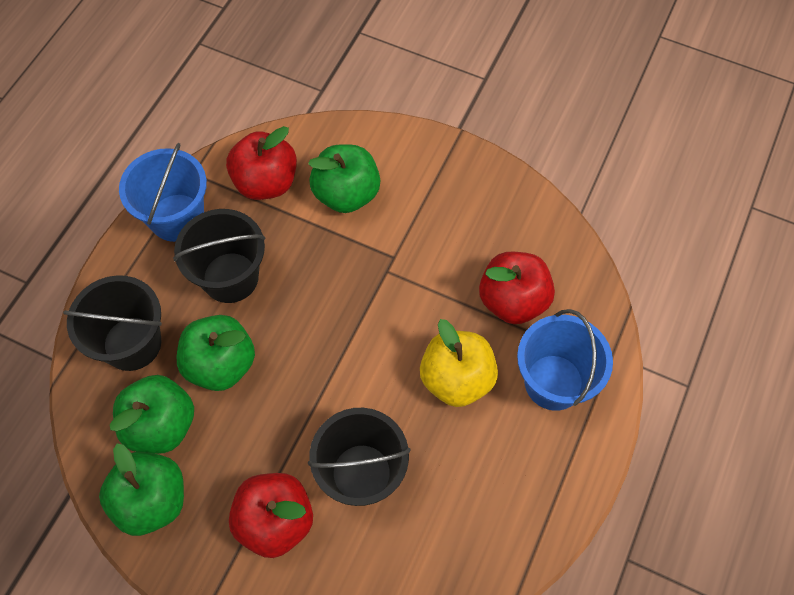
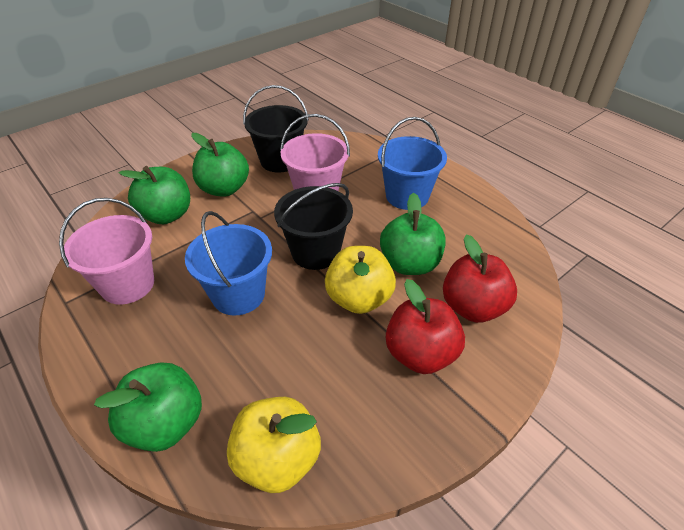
black bucket: 3 -> 2
pink bucket: 0 -> 2
red apple: 3 -> 2
yellow apple: 1 -> 2

